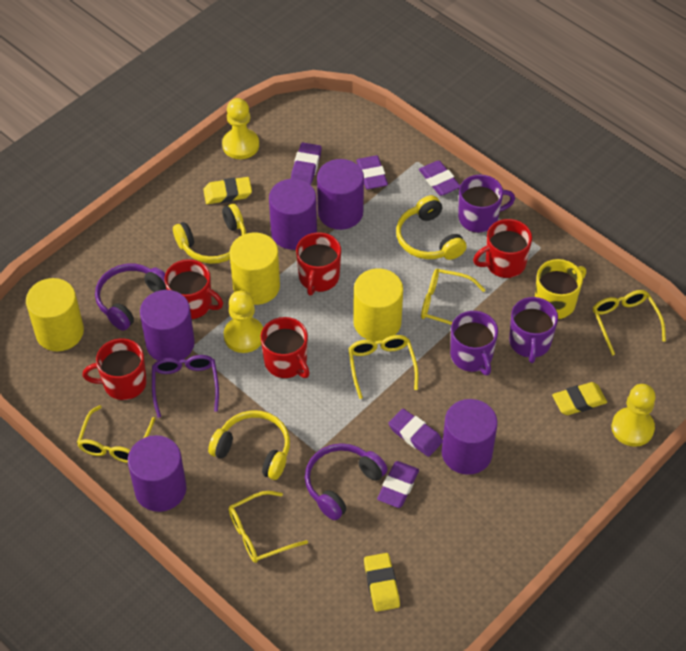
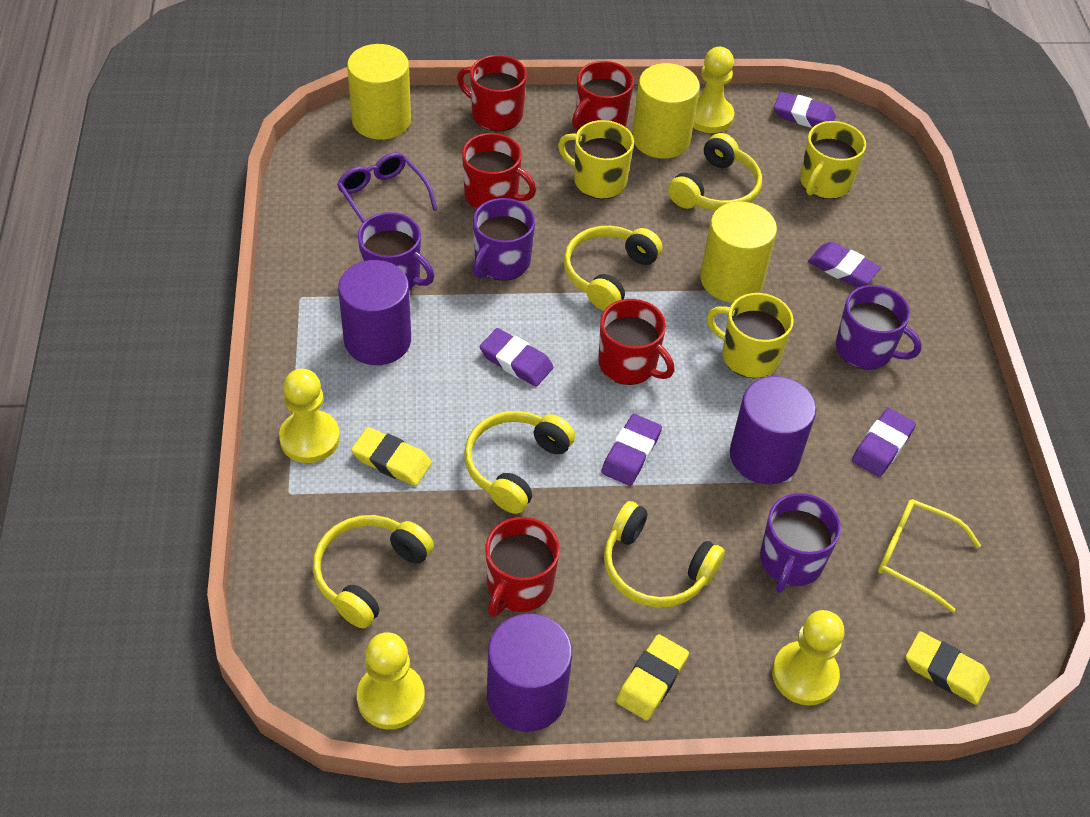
purple cylinder: 5 -> 3
purple headphones: 2 -> 0
purple mug: 3 -> 4
yellow glasses: 5 -> 1
yellow headphones: 3 -> 5
yellow mug: 1 -> 3
yellow pawn: 3 -> 4

